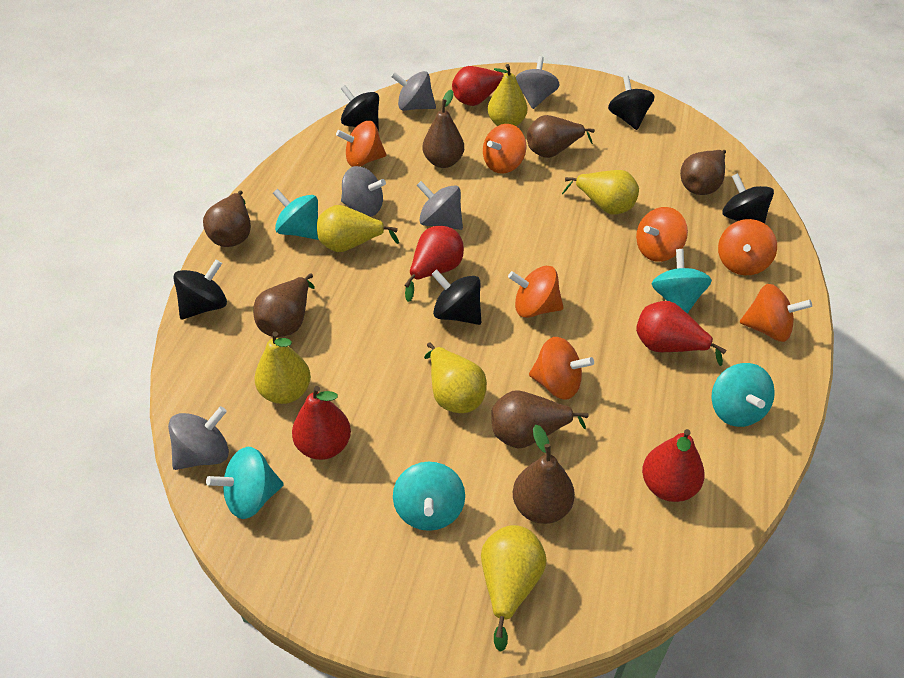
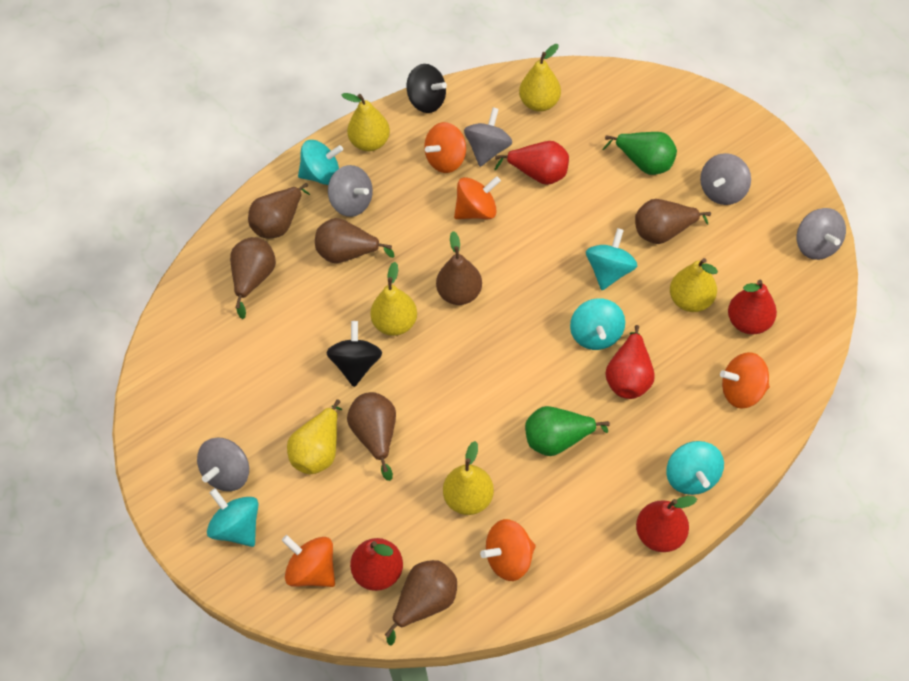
black spinning top: 5 -> 2
green pear: 0 -> 2
orange spinning top: 7 -> 5

